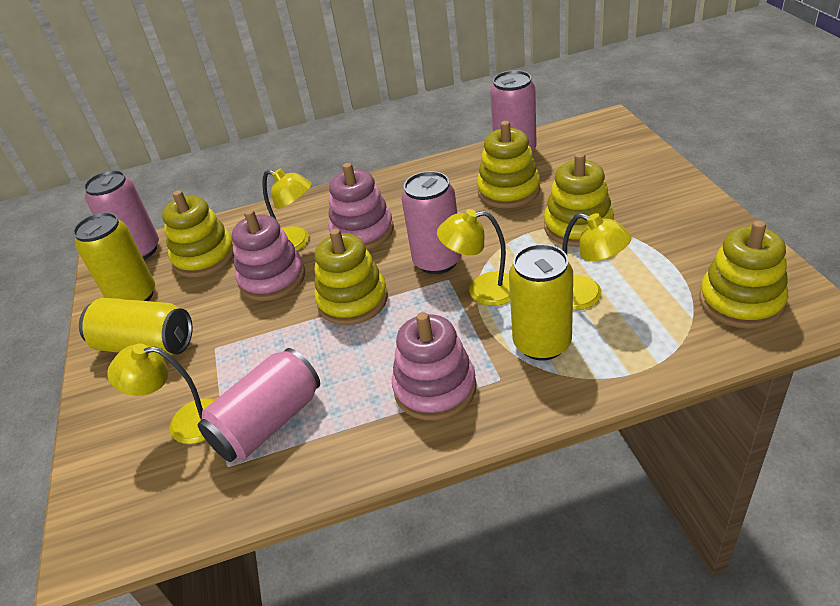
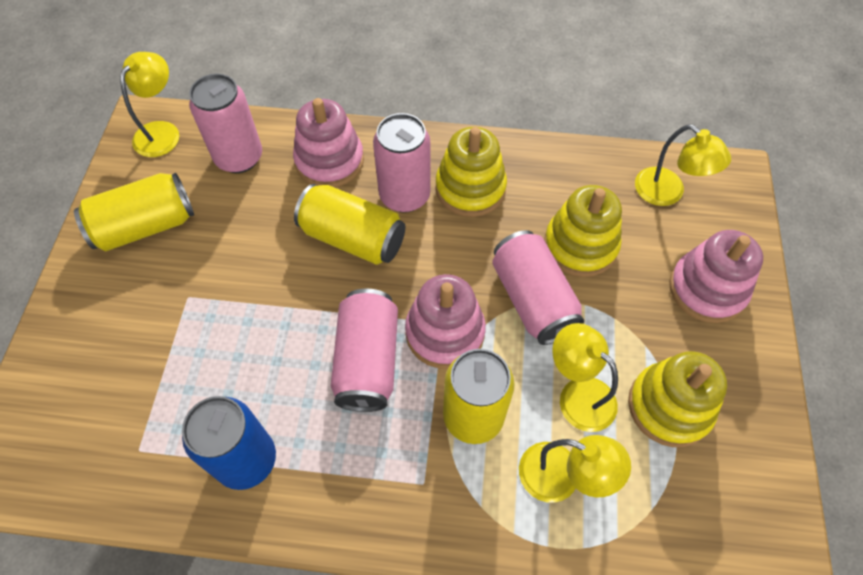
blue can: 0 -> 1
yellow stacking toy: 5 -> 3

